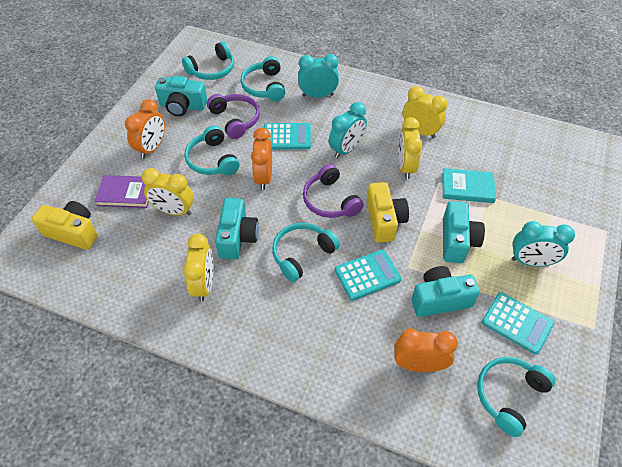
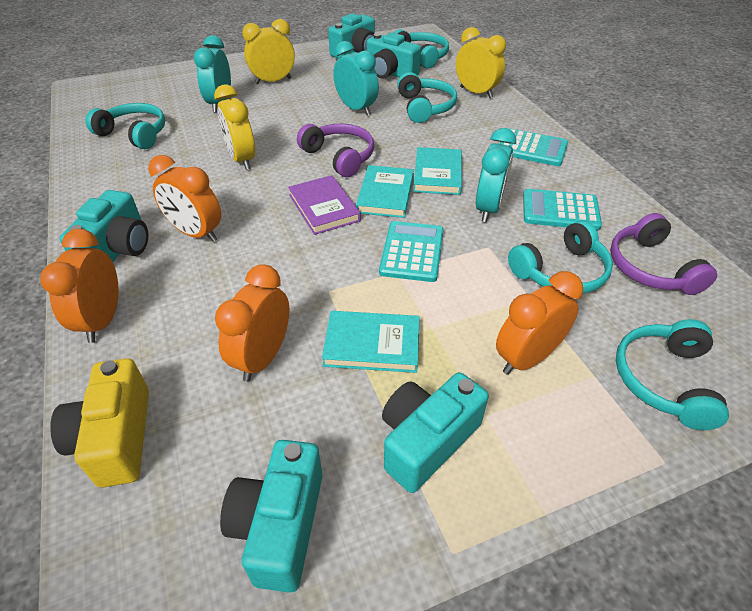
orange clock: 3 -> 4
turquoise book: 1 -> 3
turquoise camera: 4 -> 5
yellow camera: 2 -> 1
yellow clock: 4 -> 3

